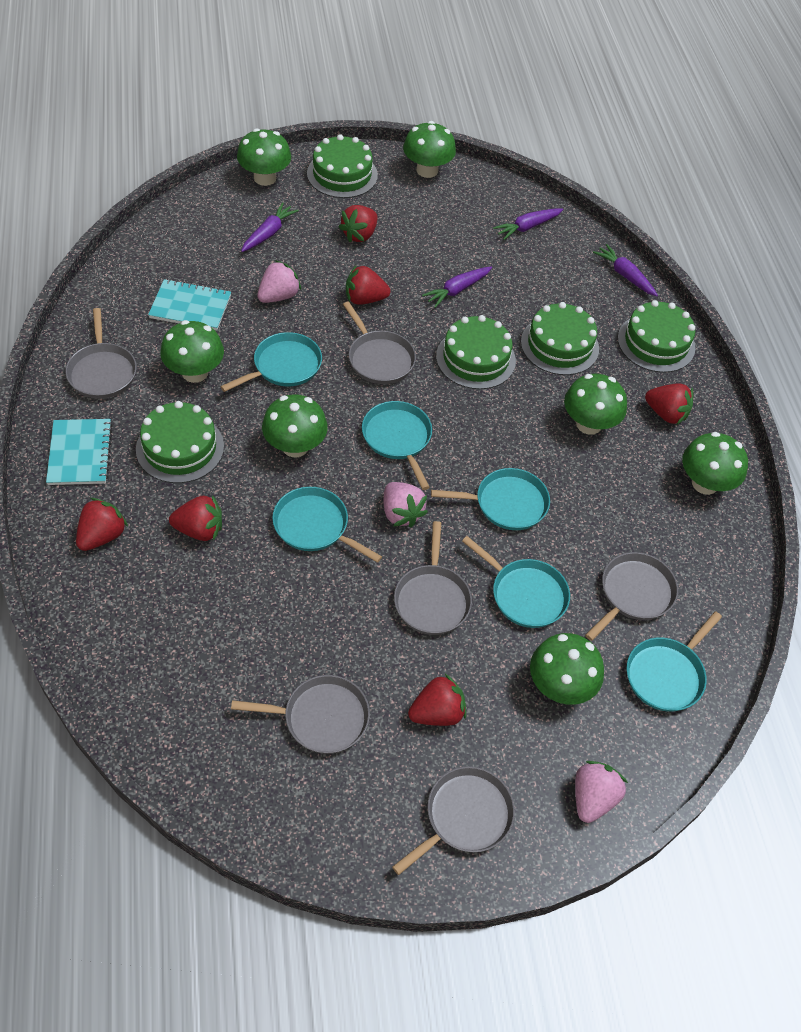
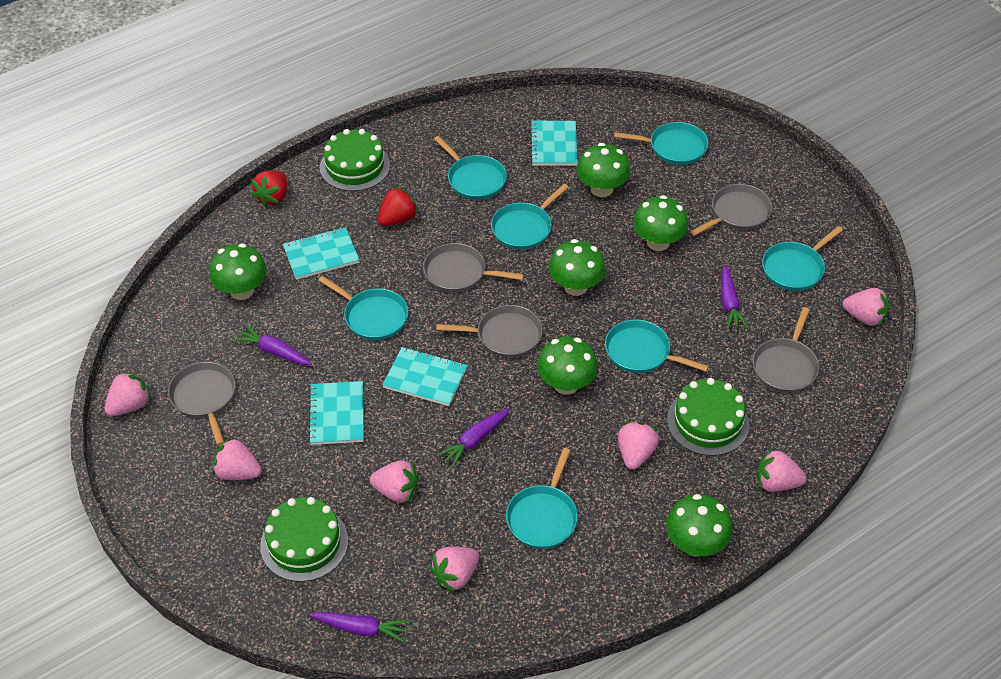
green cake: 5 -> 3
green mushroom: 7 -> 6
grey pan: 6 -> 5
pink strawberry: 3 -> 7
red strawberry: 6 -> 2
turquoise notebook: 2 -> 4
turquoise pan: 6 -> 7

